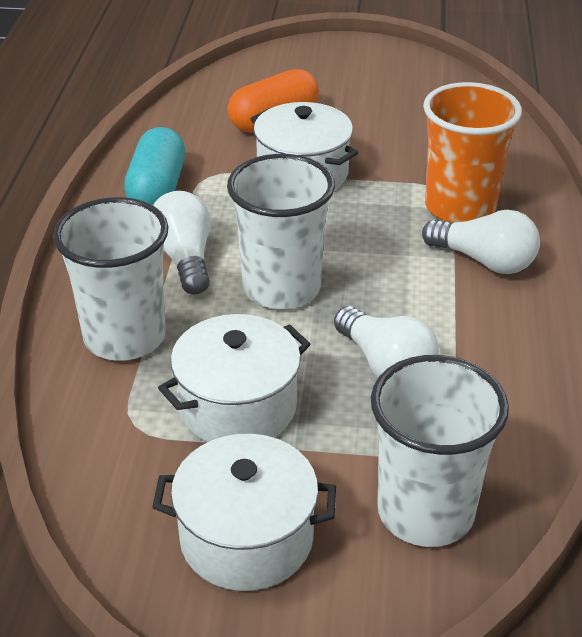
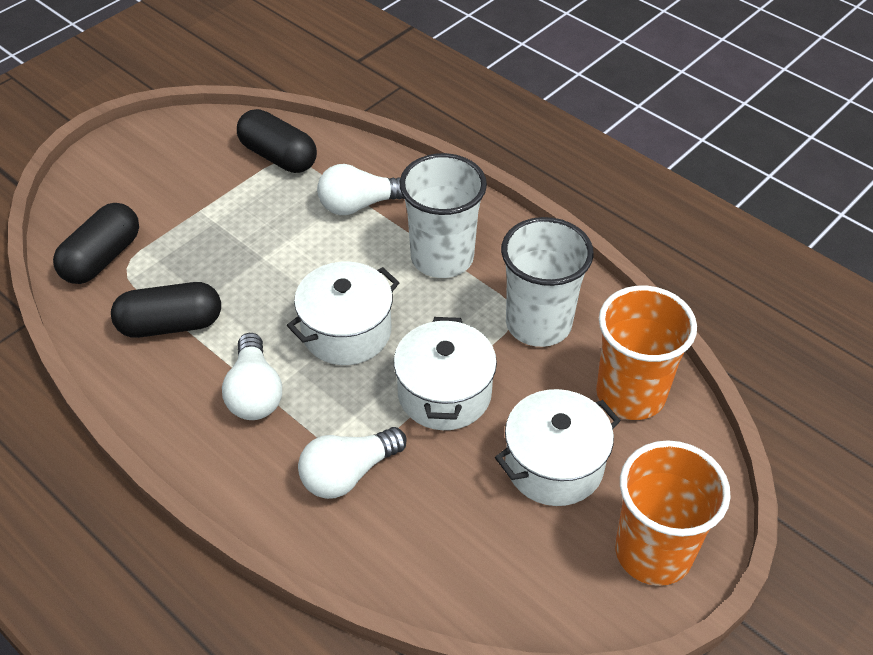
black capsule: 0 -> 3
orange capsule: 1 -> 0
orange cup: 1 -> 2
turquoise capsule: 1 -> 0
white cup: 3 -> 2

